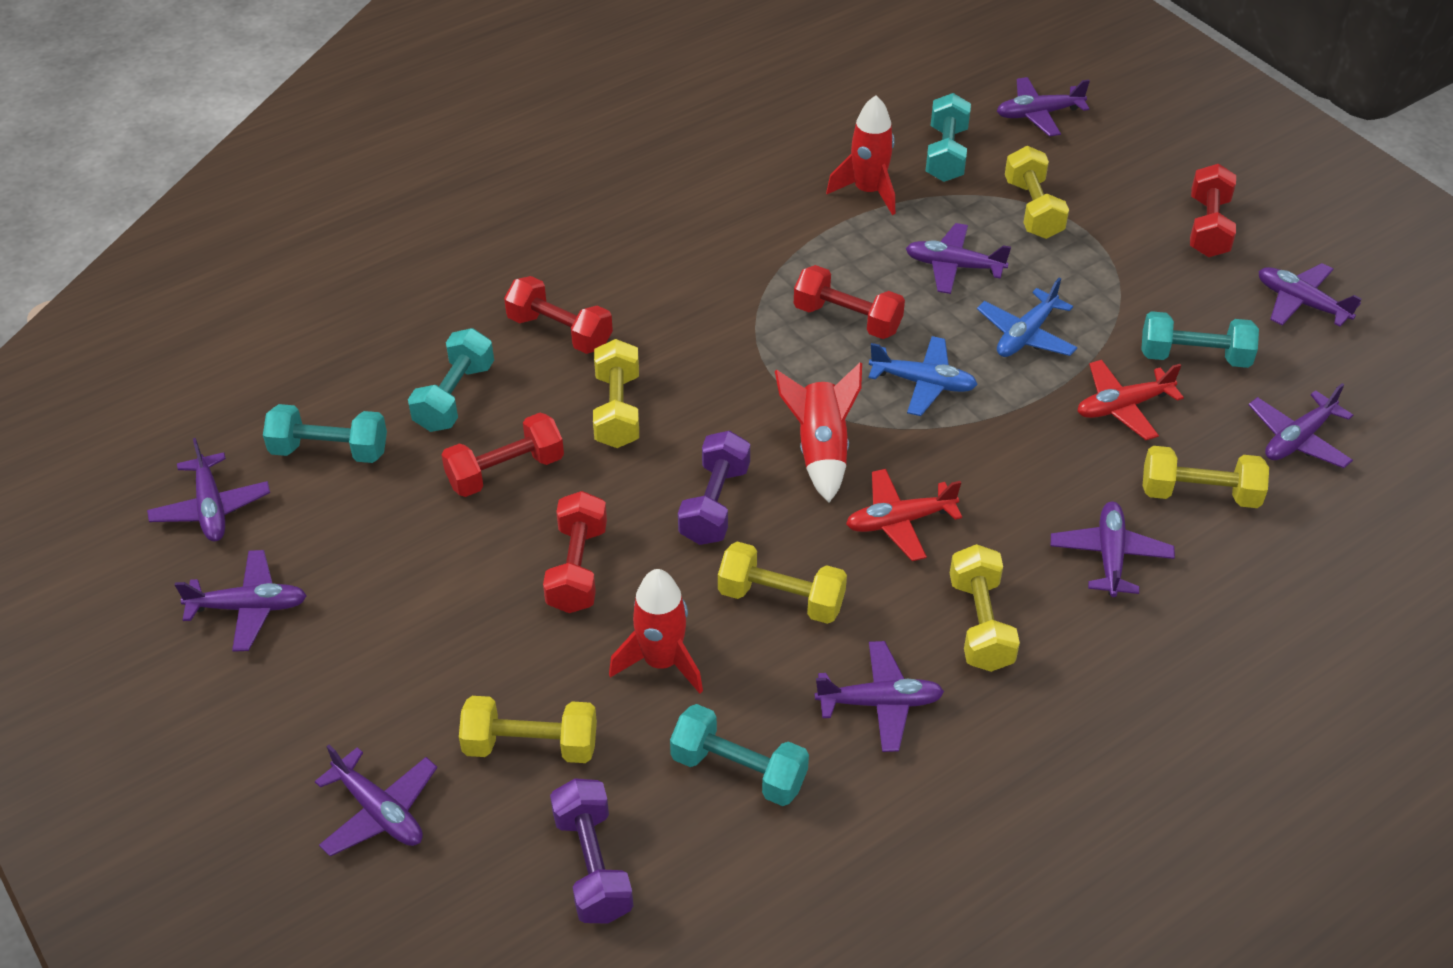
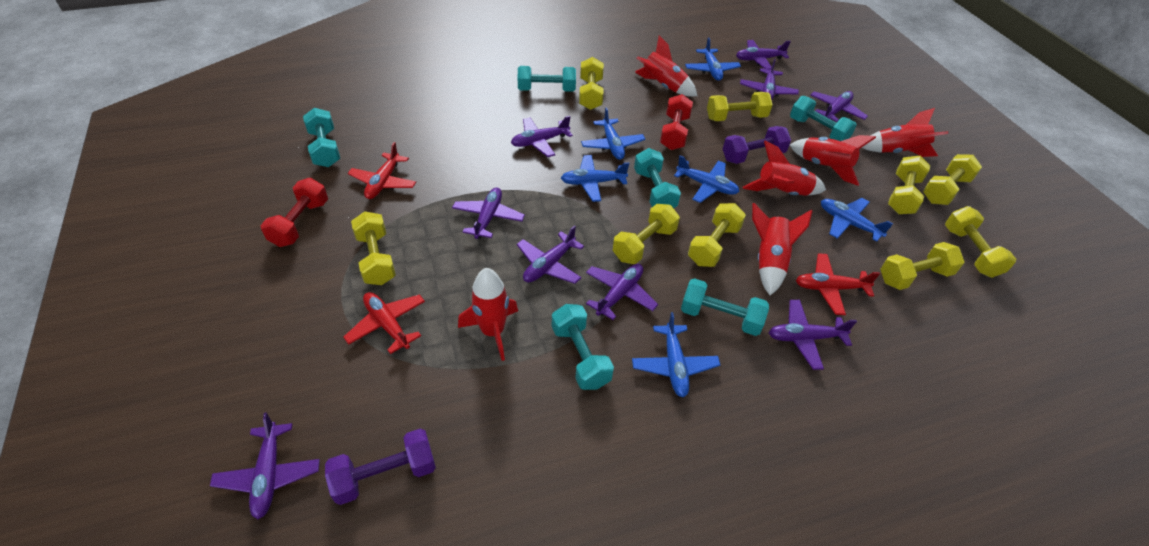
blue plane: 2 -> 6
red dumbbell: 5 -> 2
red plane: 2 -> 3
red rocket: 3 -> 6
turquoise dumbbell: 5 -> 6
yellow dumbbell: 6 -> 9

